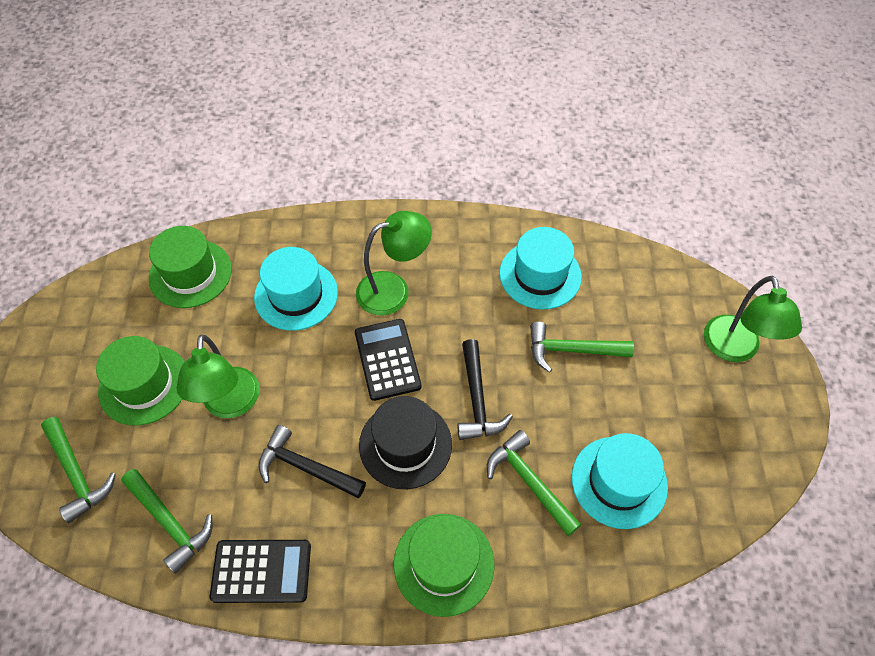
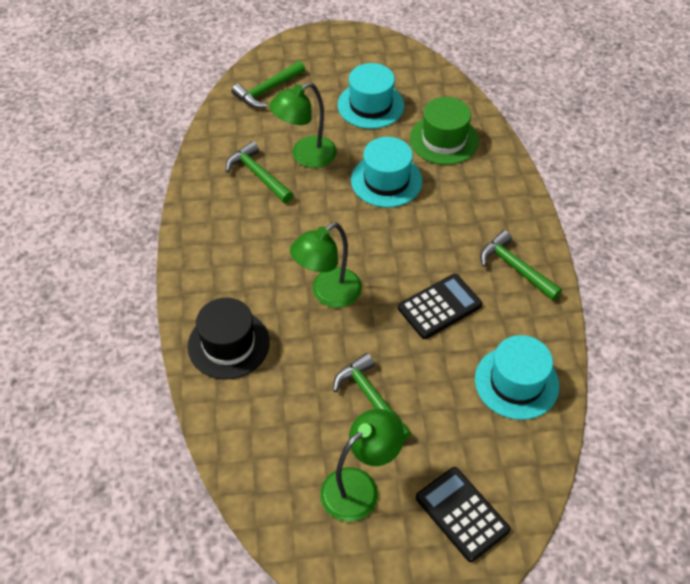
black hammer: 2 -> 0
green hat: 3 -> 1

